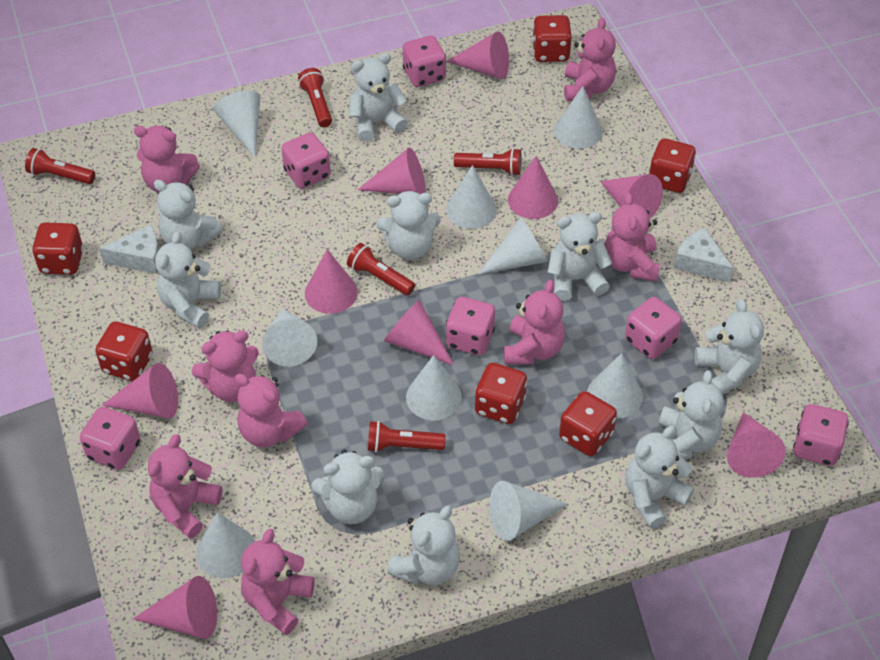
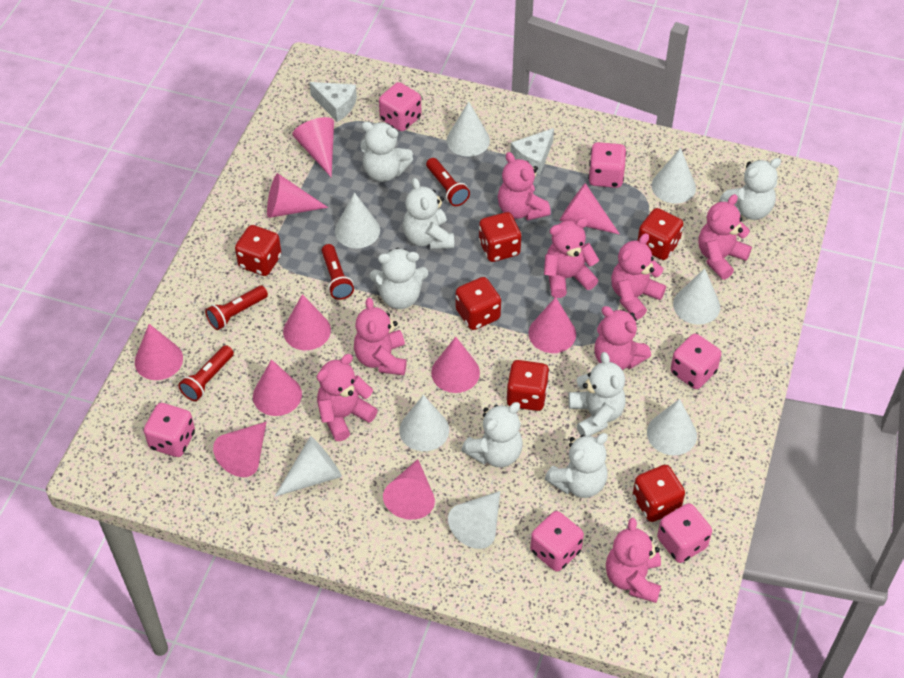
pink cone: 9 -> 10
red flashlight: 5 -> 4
white cone: 9 -> 8
white teddy bear: 10 -> 7

